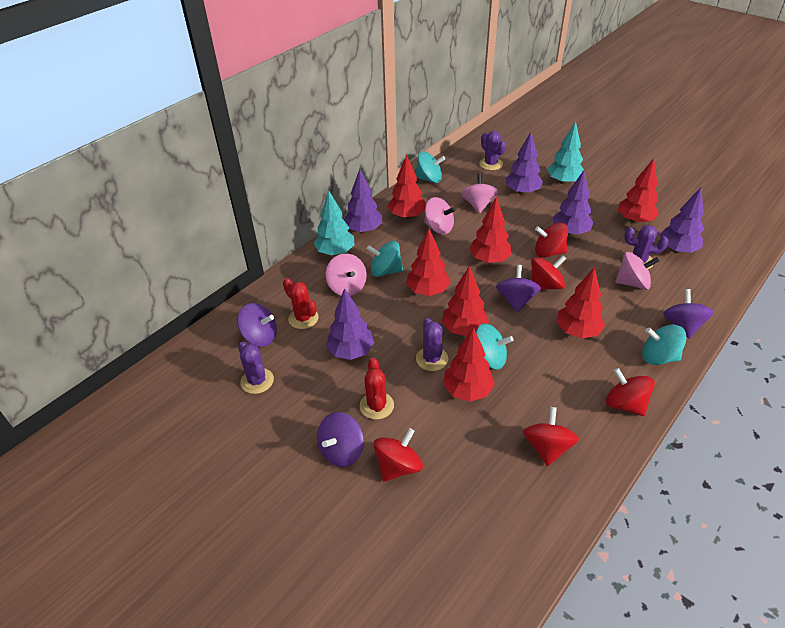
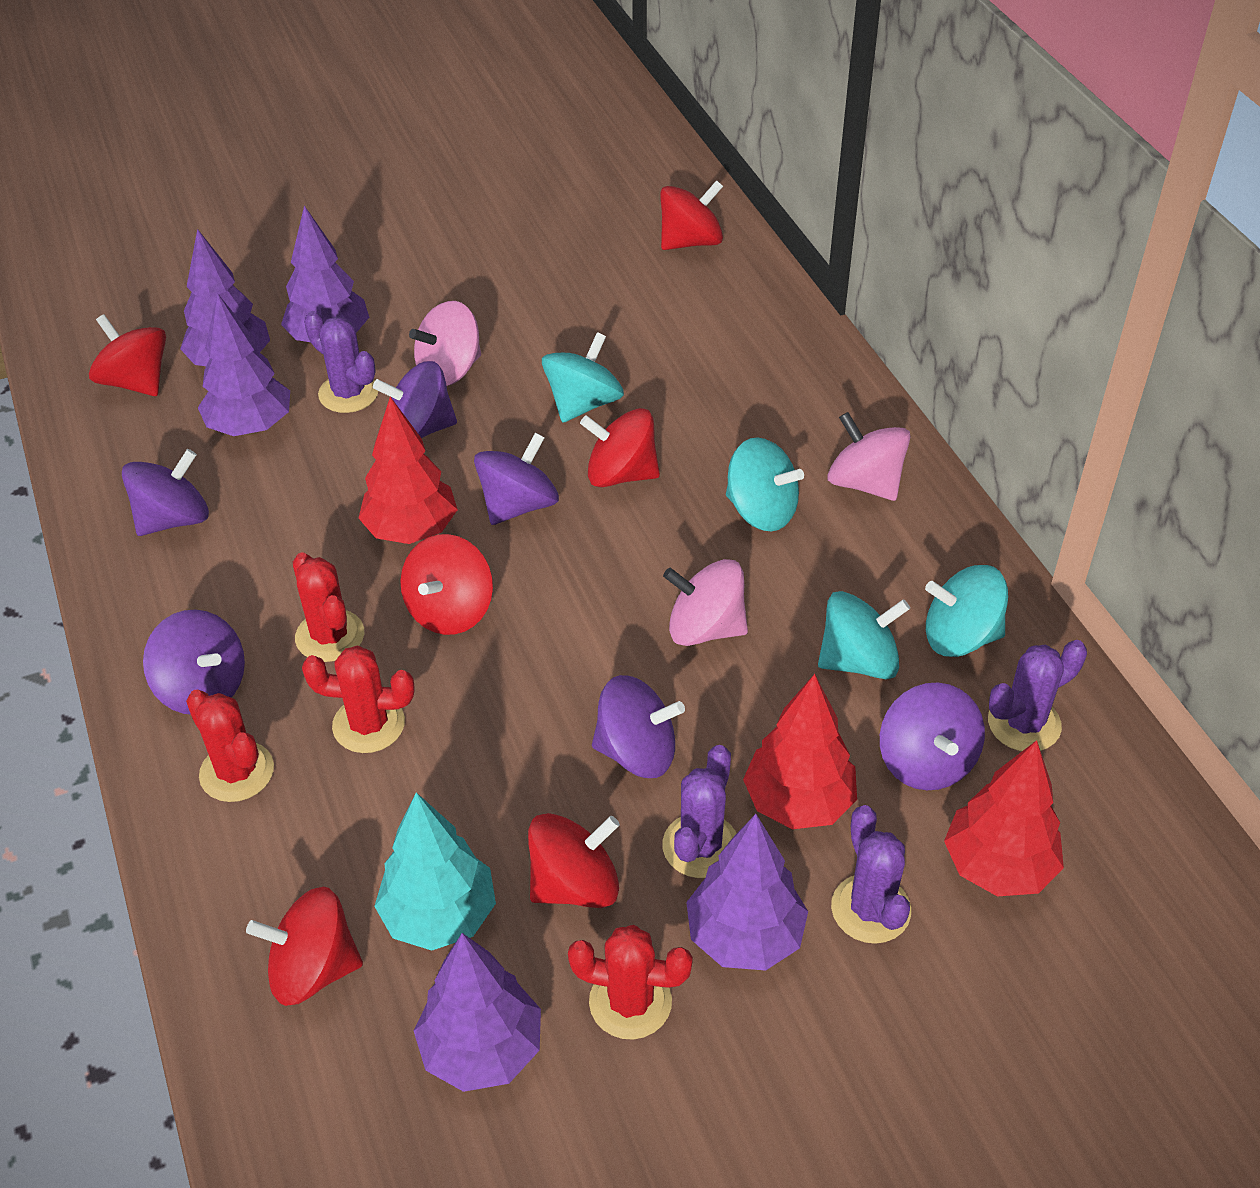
pink spinning top: 4 -> 3
purple spinning top: 4 -> 6
red cactus: 2 -> 4
red spinning top: 5 -> 6
red tree: 7 -> 3
turquoise tree: 2 -> 1

